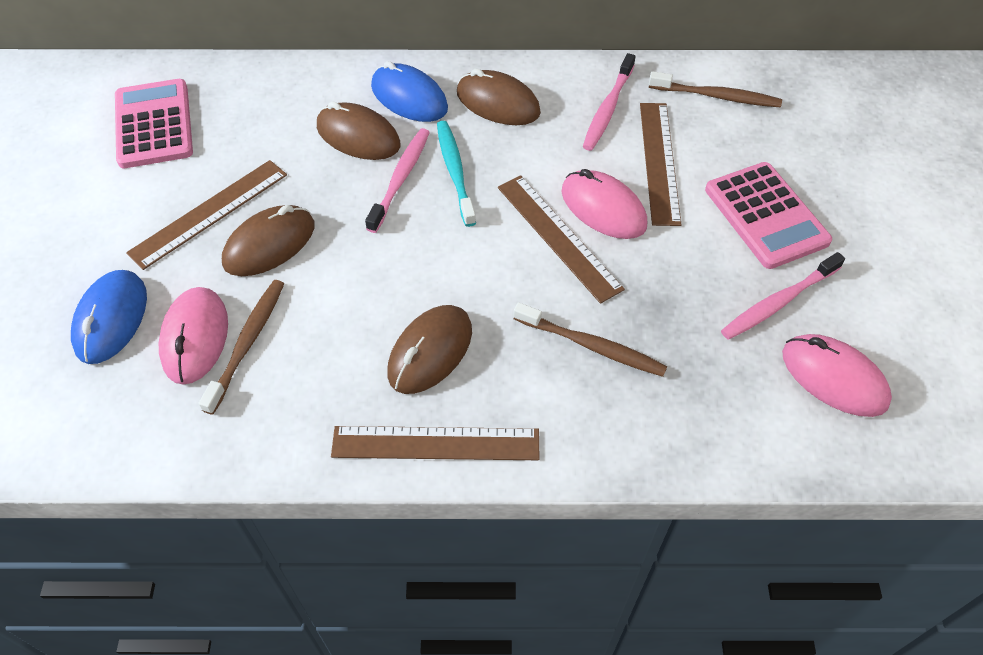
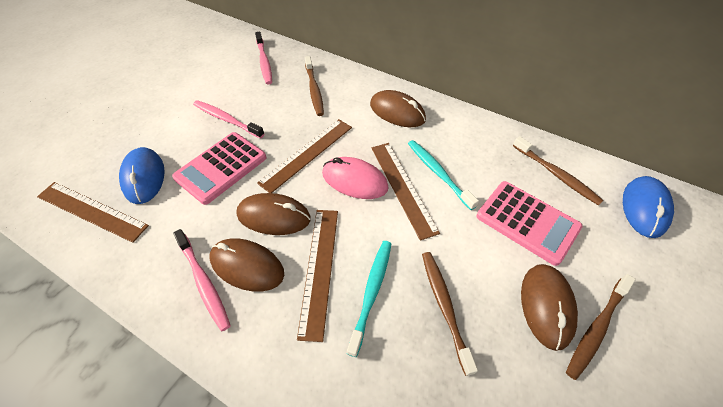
brown toothbrush: 3 -> 4
pink mouse: 3 -> 1
turquoise toothbrush: 1 -> 2

